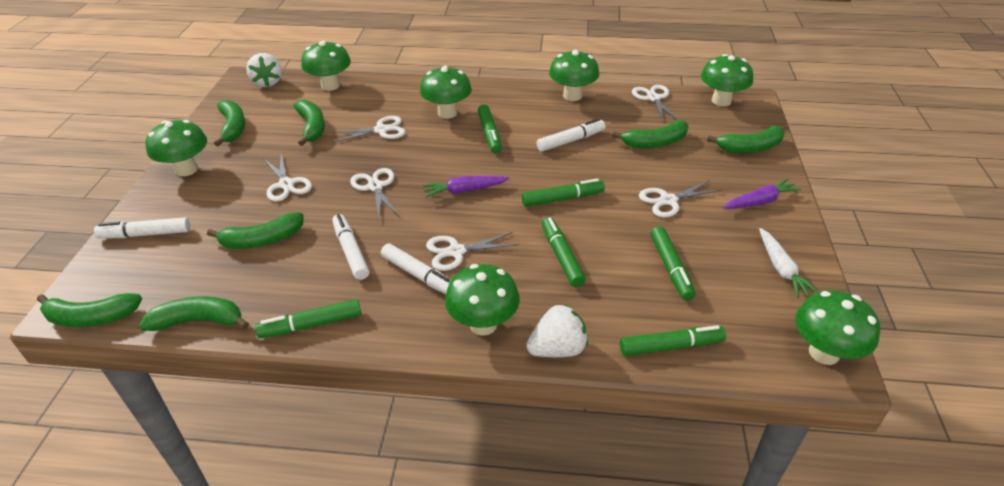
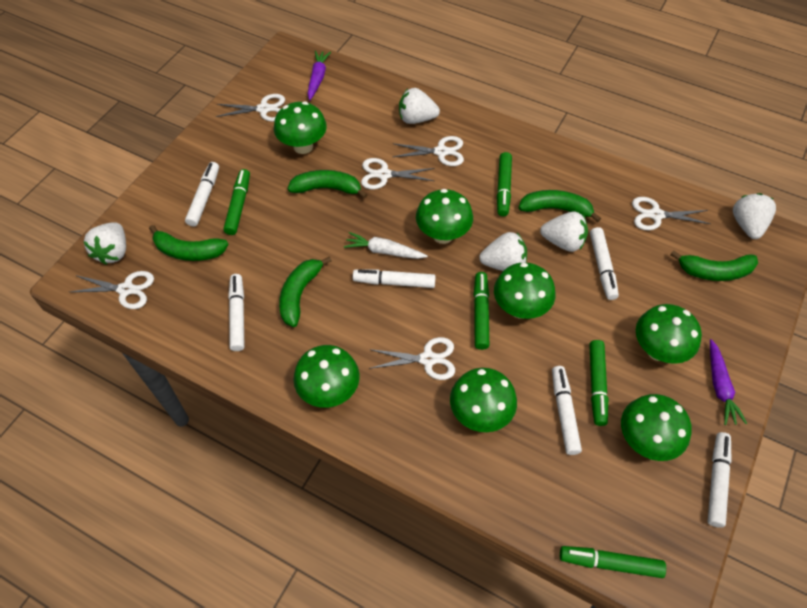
green banana: 7 -> 5
green marker: 6 -> 5
white marker: 4 -> 6
white strawberry: 2 -> 5

